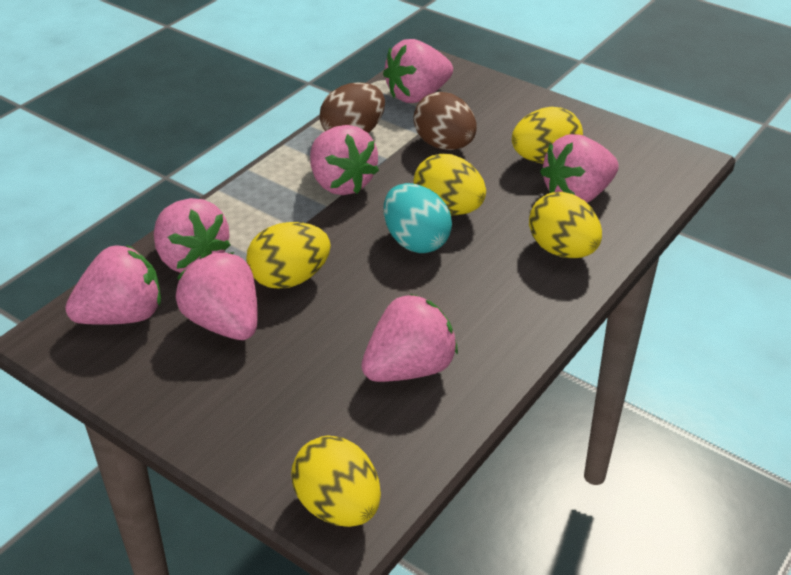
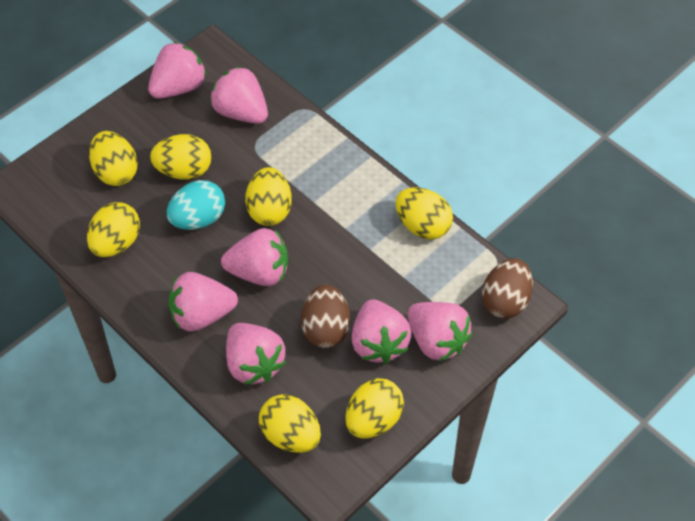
yellow egg: 5 -> 7

